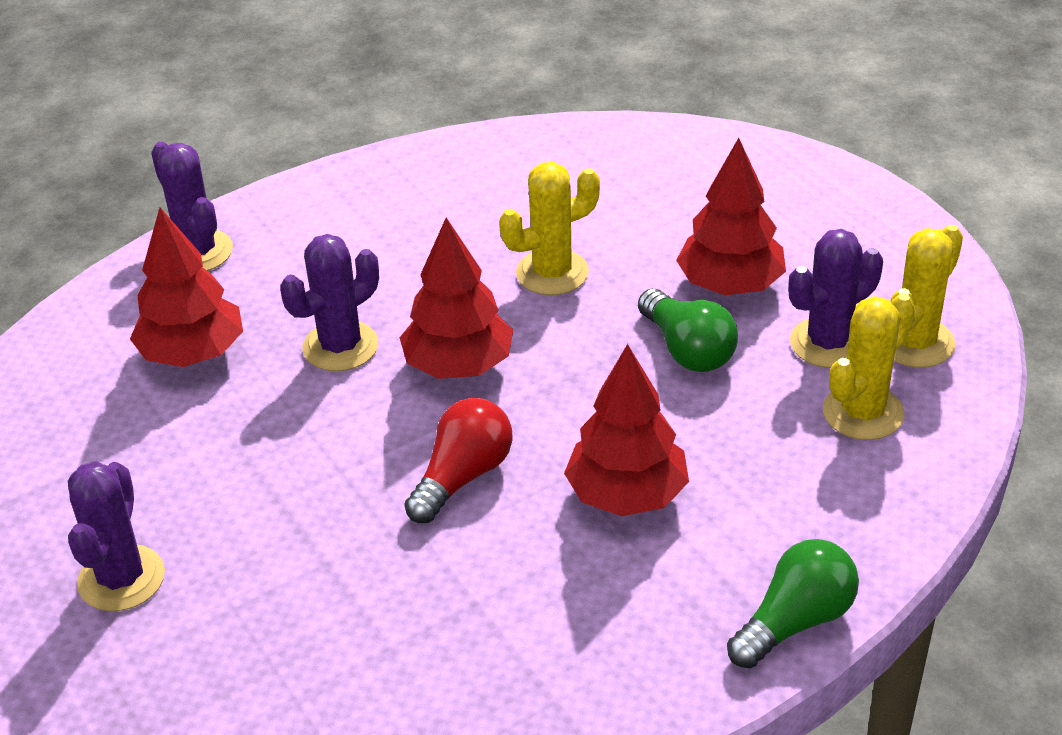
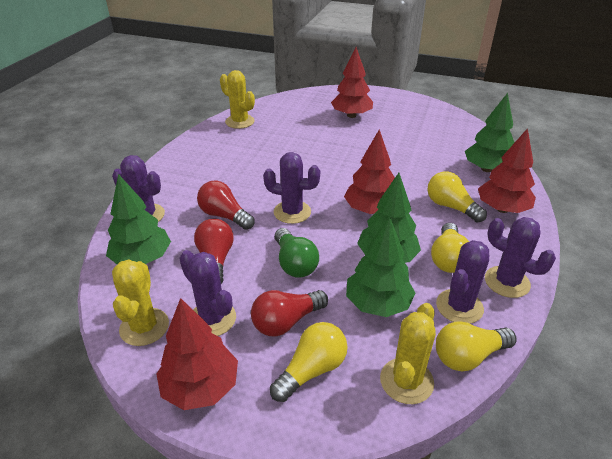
green light bulb: 2 -> 1
green tree: 0 -> 4
purple cactus: 4 -> 5
red light bulb: 1 -> 3
yellow light bulb: 0 -> 4

